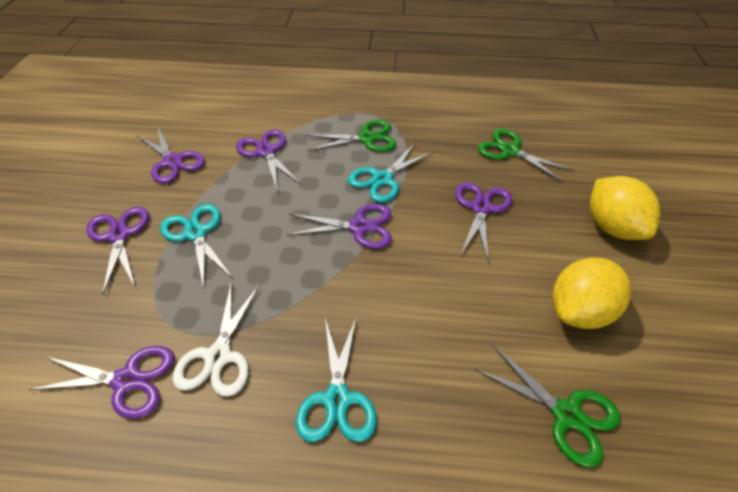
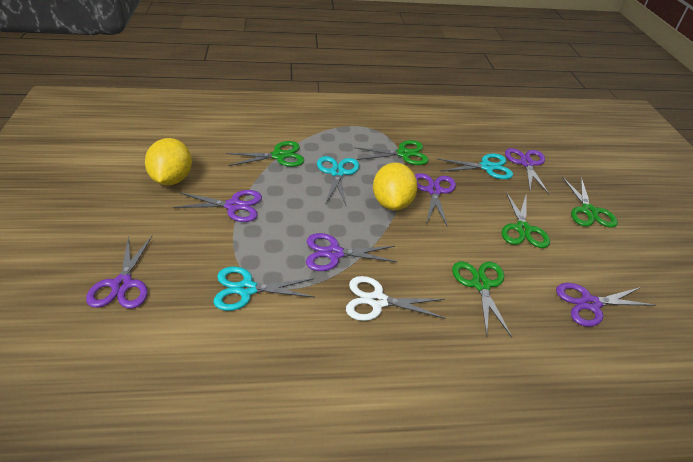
green scissors: 3 -> 5

